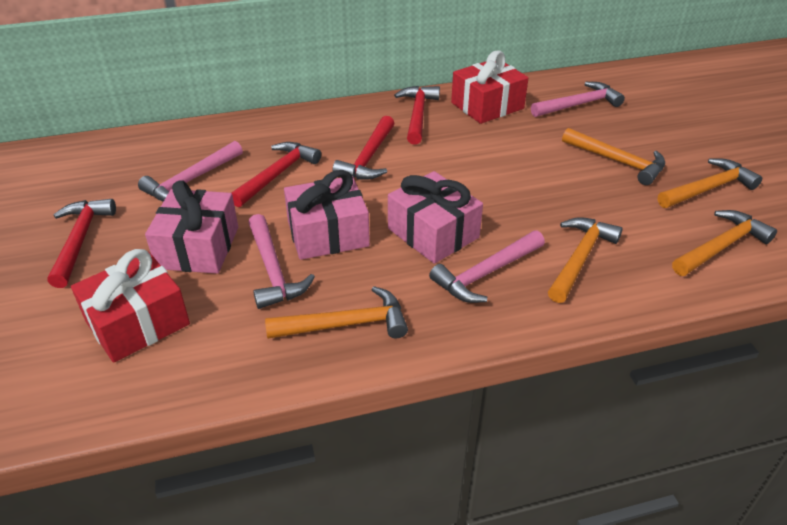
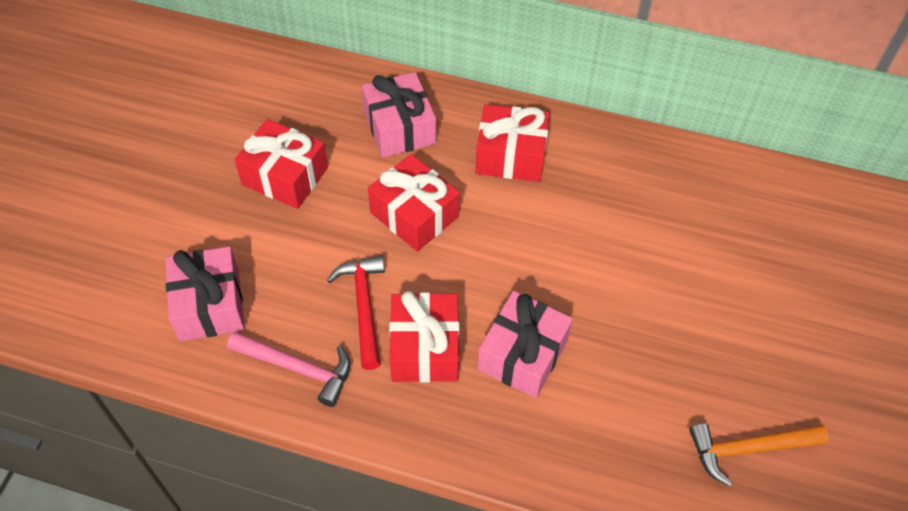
orange hammer: 5 -> 1
pink hammer: 4 -> 1
red gift: 2 -> 4
red hammer: 4 -> 1

